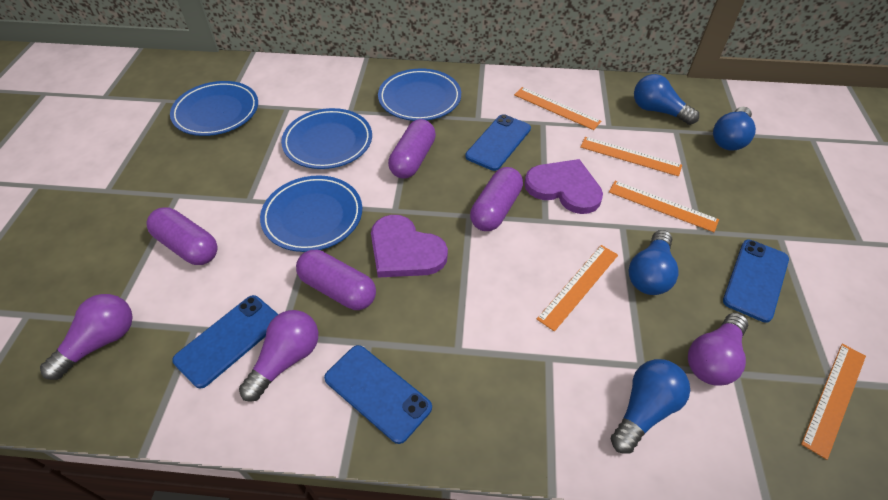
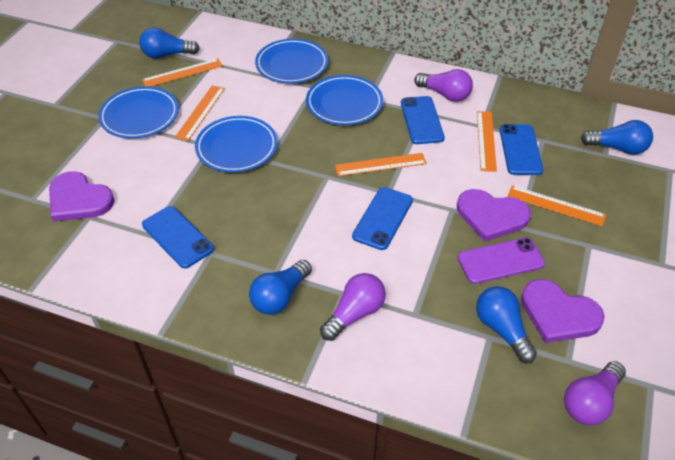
purple capsule: 4 -> 0
purple heart: 2 -> 3
purple phone: 0 -> 1

